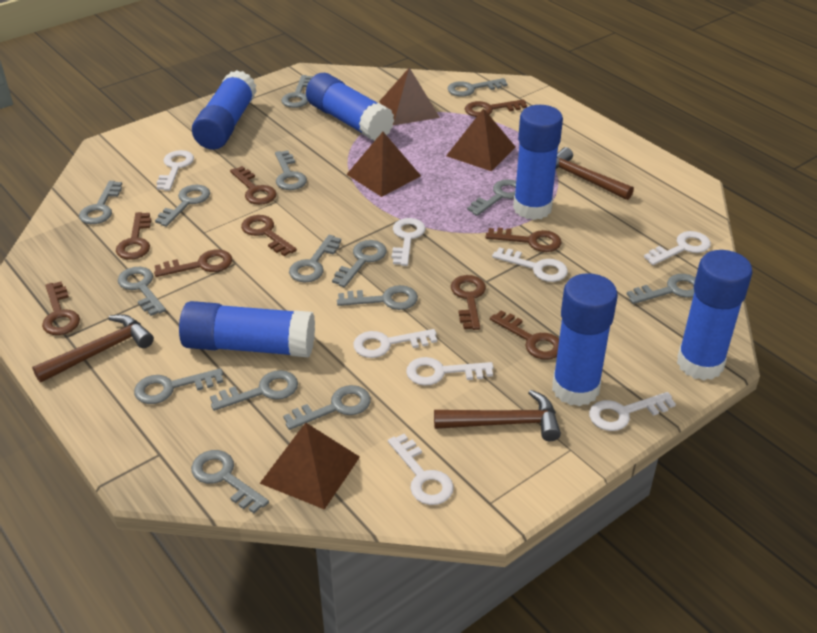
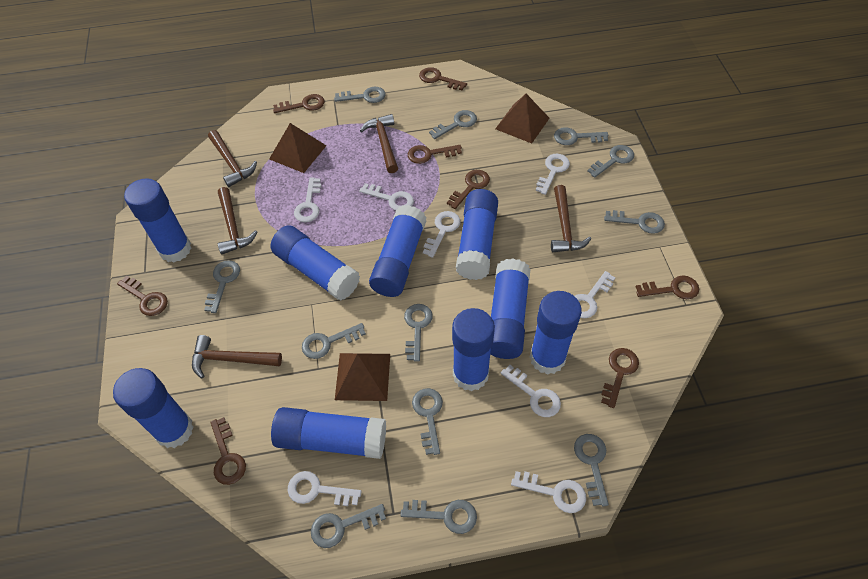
blue glue stick: 6 -> 9
brown hammer: 3 -> 5
brown key: 9 -> 8
brown pyramid: 4 -> 3
grey key: 15 -> 12

